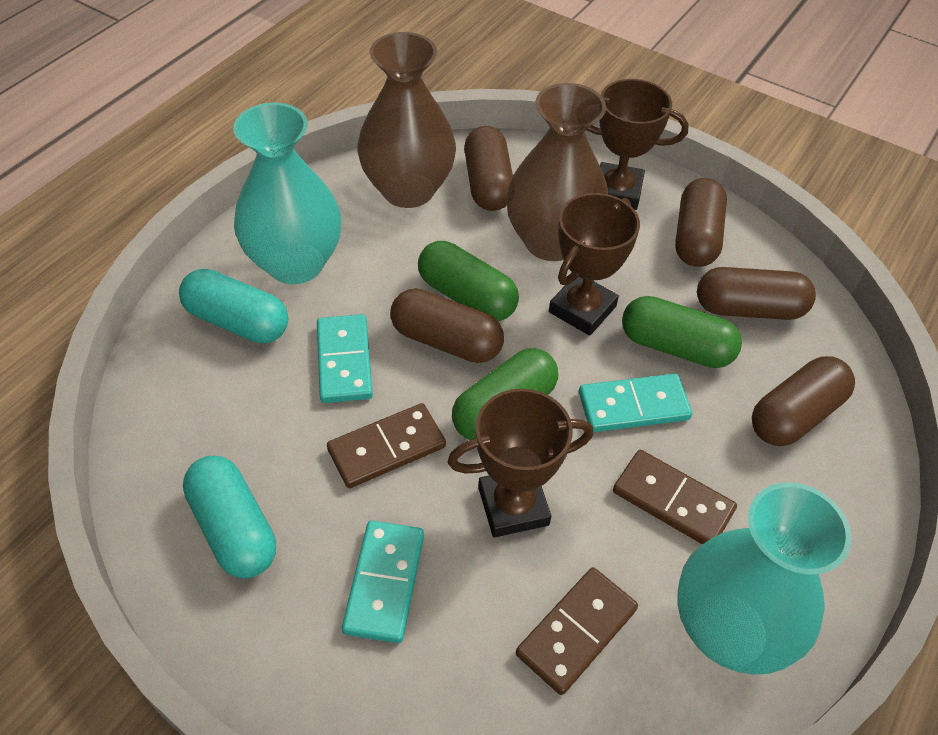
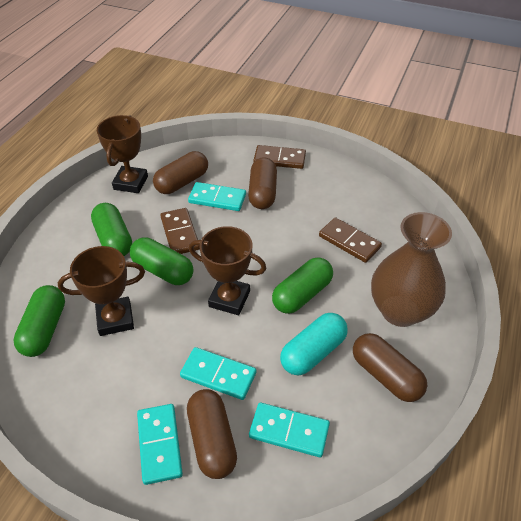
brown capsule: 5 -> 4
brown vase: 2 -> 1
green capsule: 3 -> 4
turquoise capsule: 2 -> 1
turquoise domino: 3 -> 4
turquoise vase: 2 -> 0

